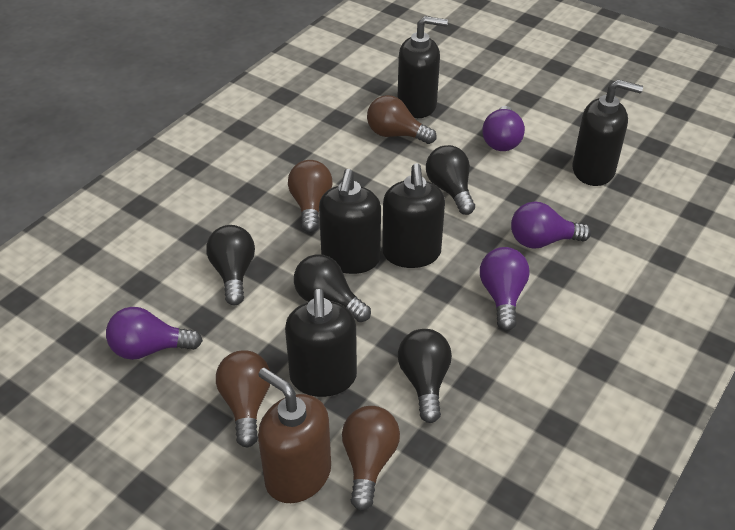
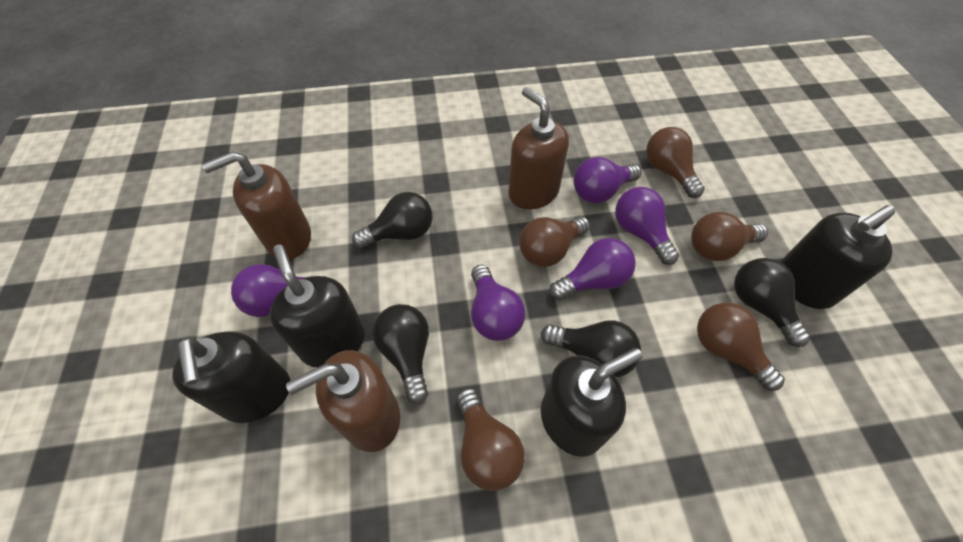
black soap dispenser: 5 -> 4
brown light bulb: 4 -> 5
brown soap dispenser: 1 -> 3
purple light bulb: 4 -> 5

